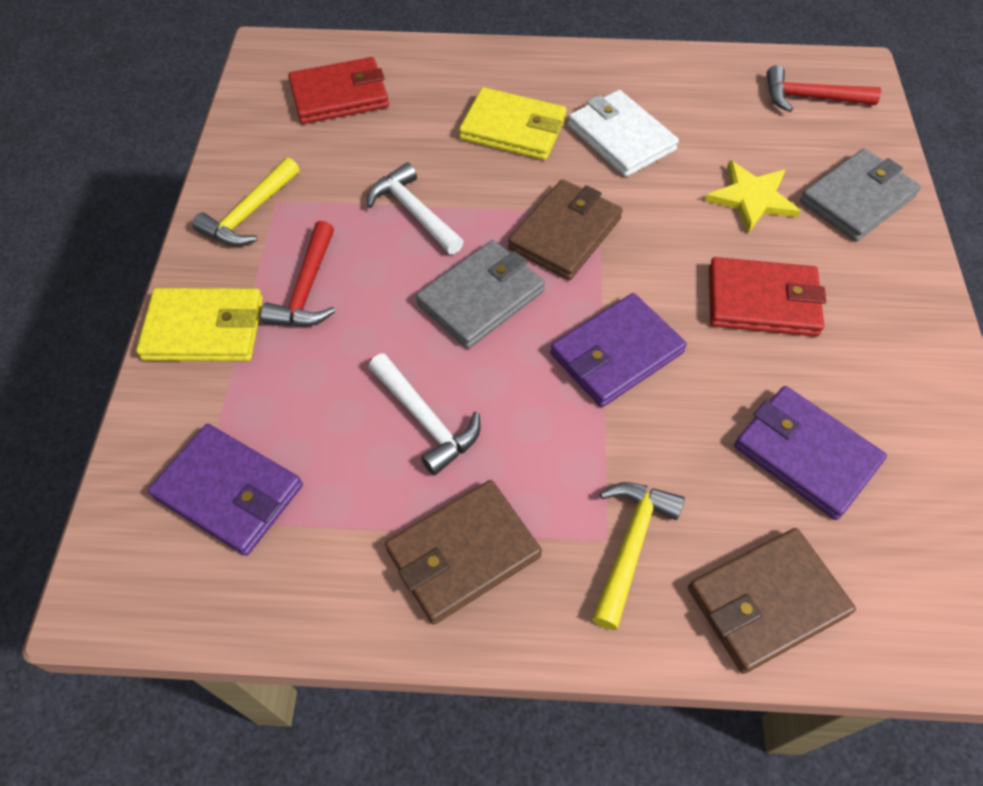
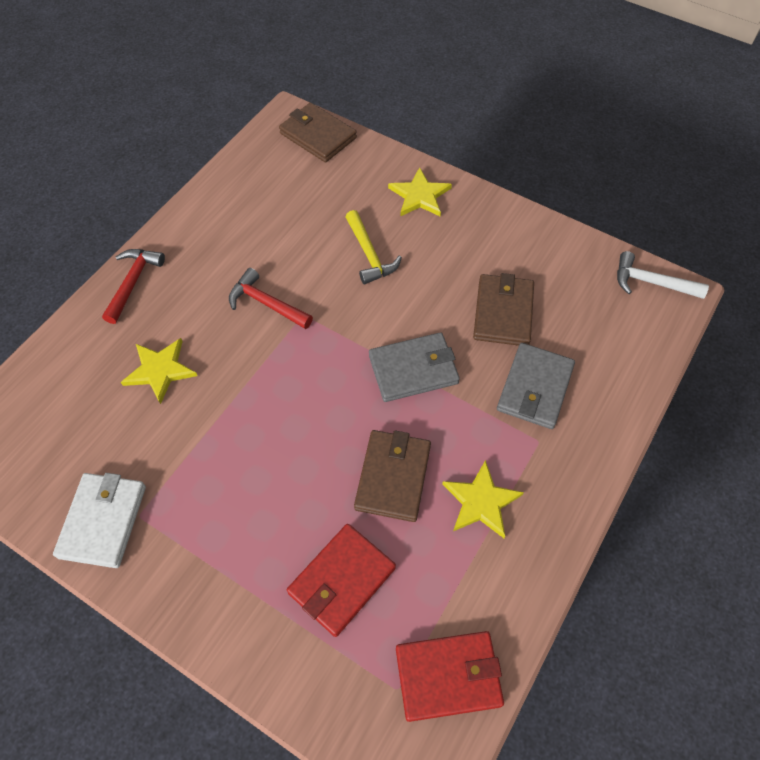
purple wallet: 3 -> 0
white hammer: 2 -> 1
yellow hammer: 2 -> 1
yellow star: 1 -> 3
yellow wallet: 2 -> 0

